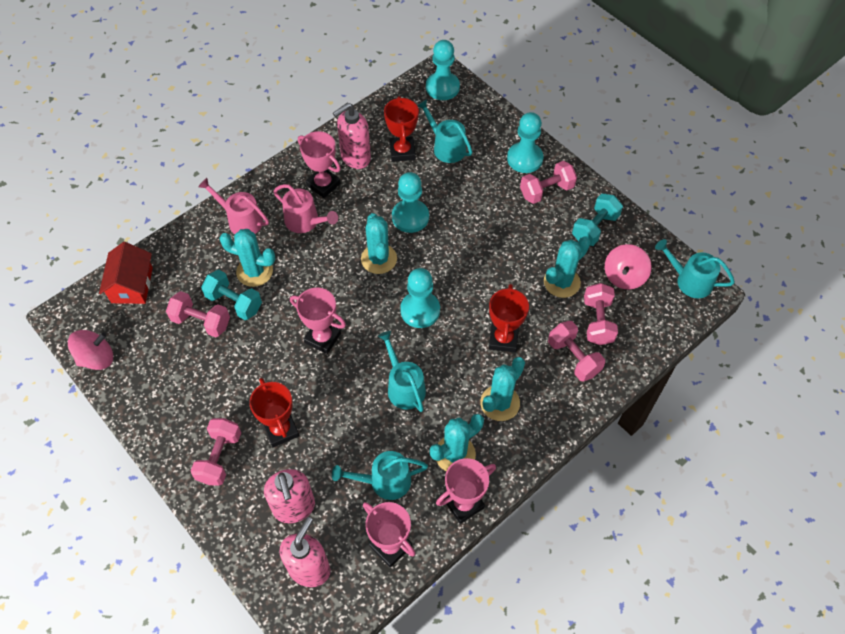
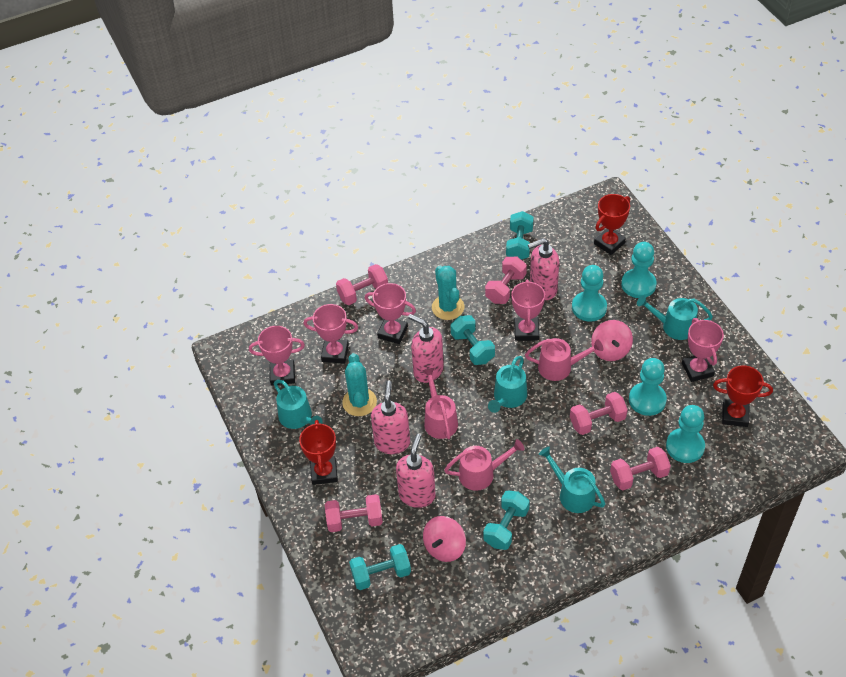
pink soap dispenser: 3 -> 4
pink trophy: 4 -> 5
pink watering can: 2 -> 3
red house: 1 -> 0
turquoise cactus: 5 -> 2
turquoise dumbbell: 2 -> 4

